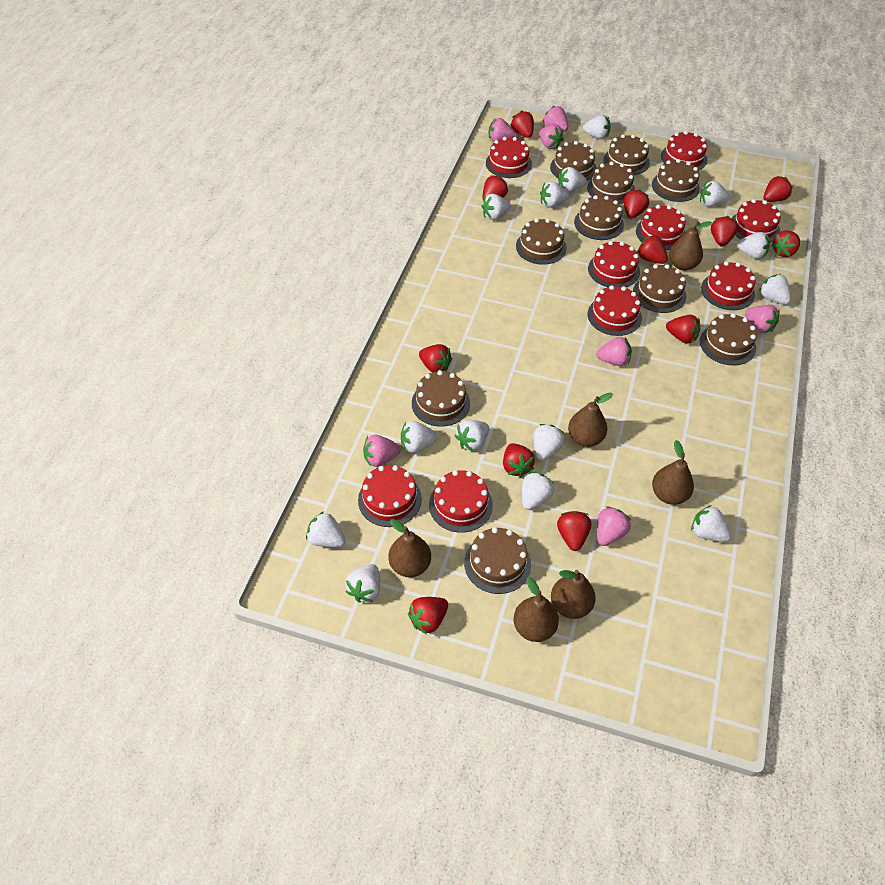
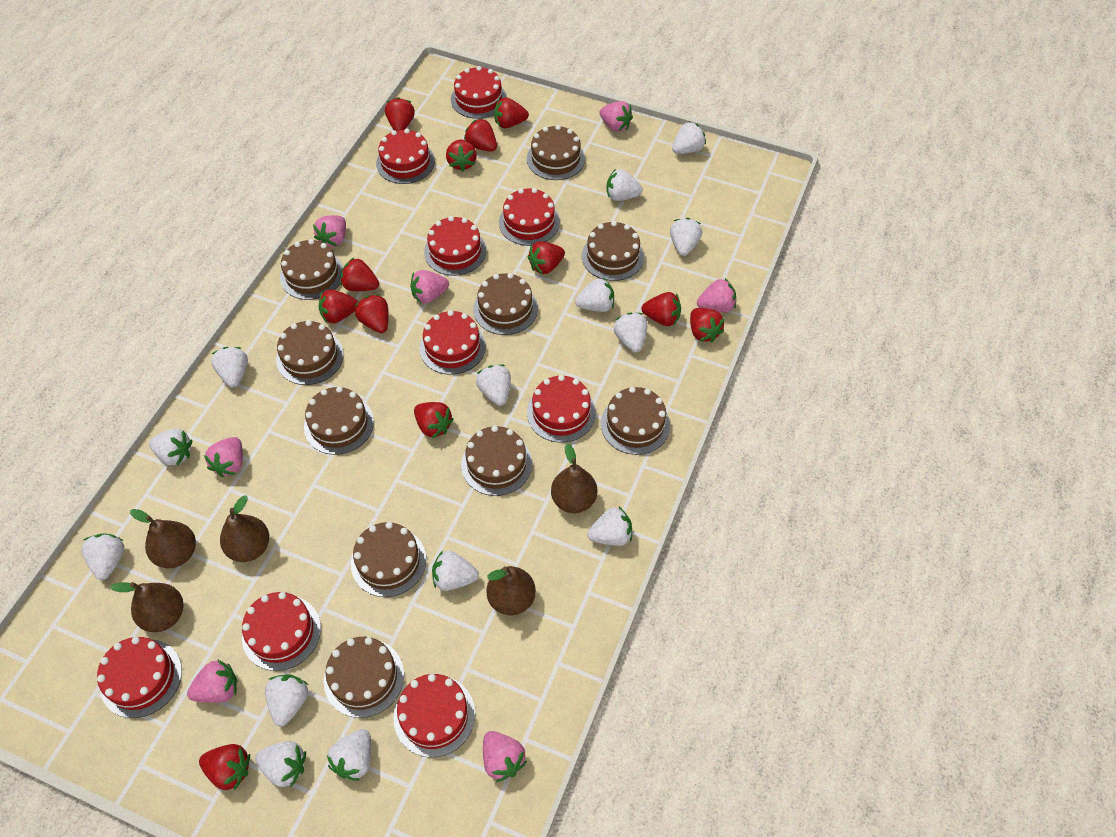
brown pear: 6 -> 5

